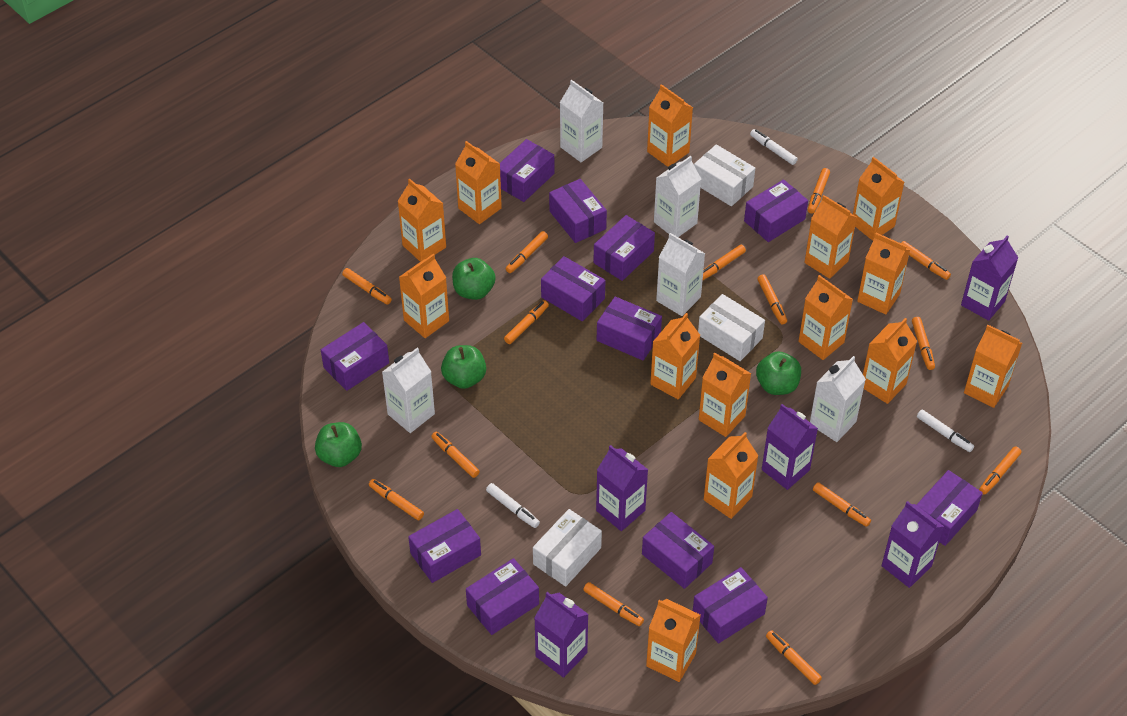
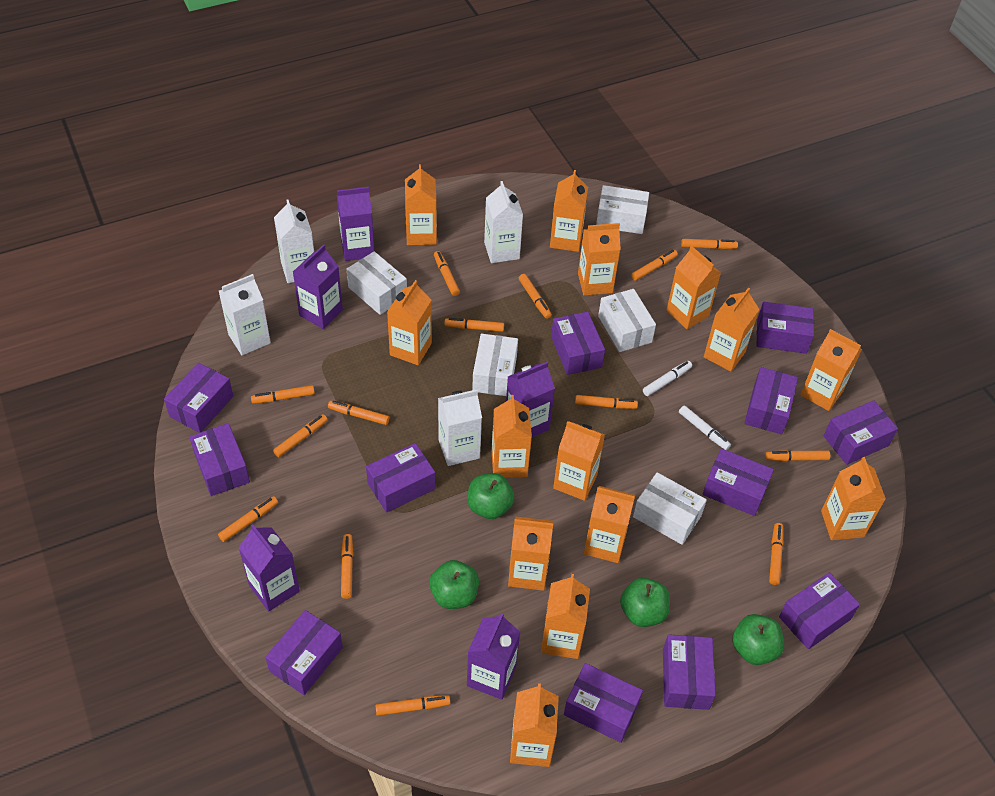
white box: 3 -> 5
white carton: 5 -> 4
white marker: 3 -> 2

